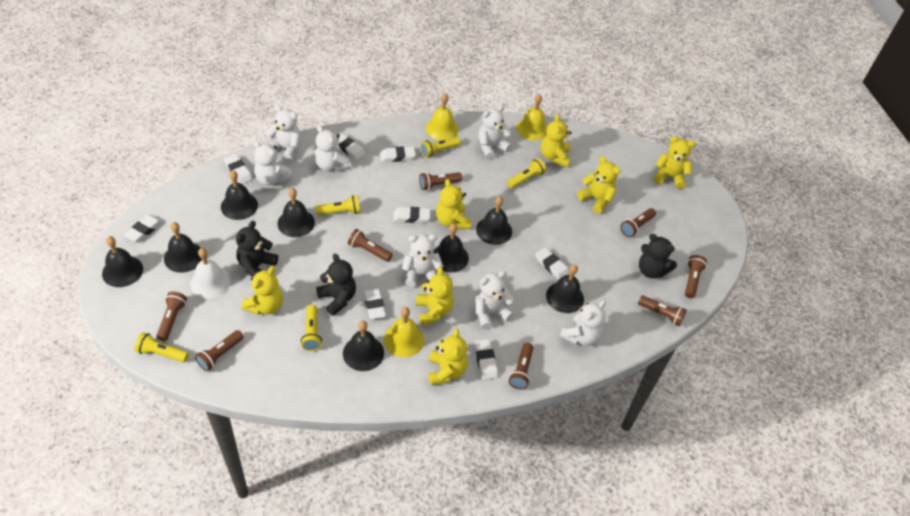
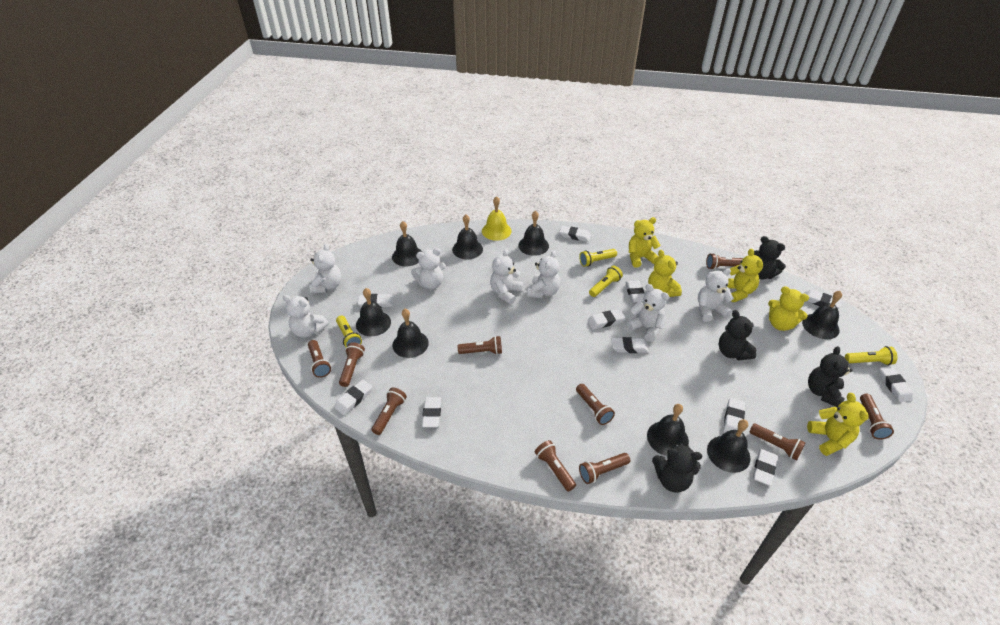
black teddy bear: 3 -> 4
brown flashlight: 8 -> 10
white bell: 1 -> 0
white eraser: 8 -> 11
yellow bell: 3 -> 1
yellow flashlight: 5 -> 4
yellow teddy bear: 7 -> 5

